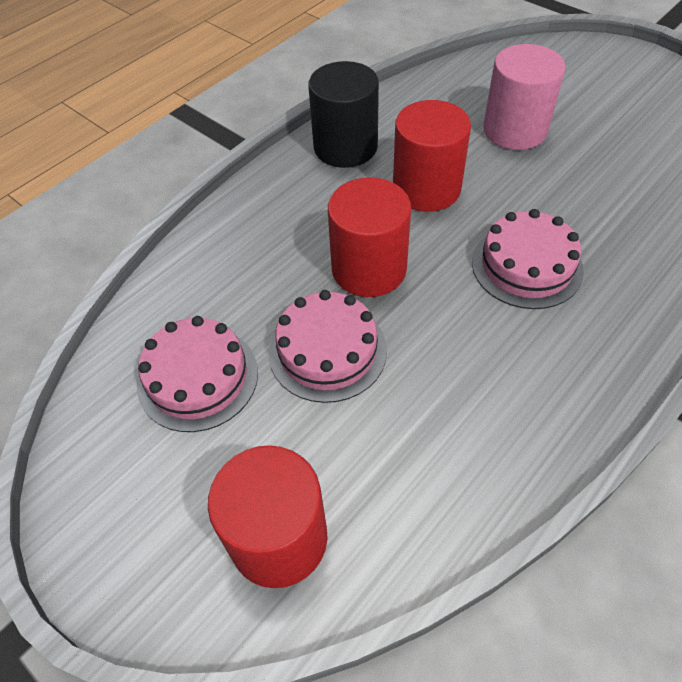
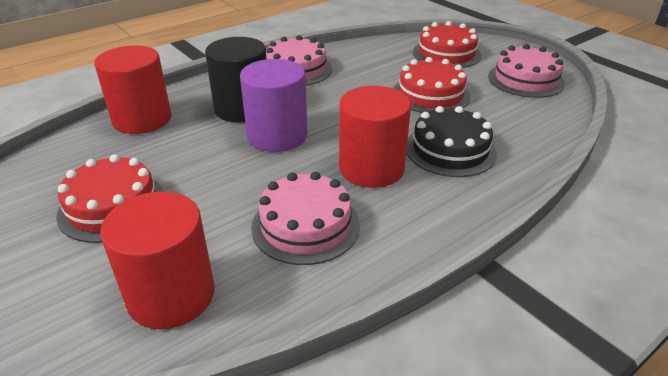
black cake: 0 -> 1
pink cylinder: 1 -> 0
purple cylinder: 0 -> 1
red cake: 0 -> 3

